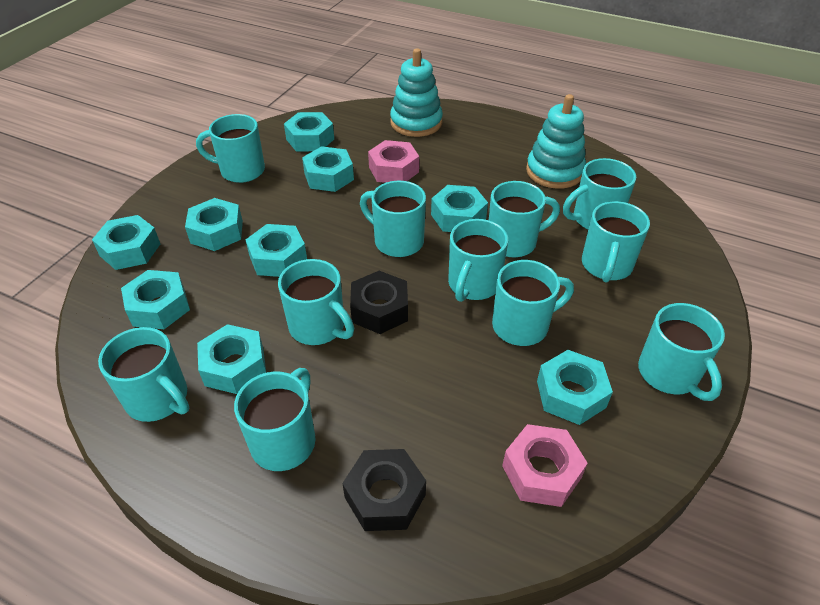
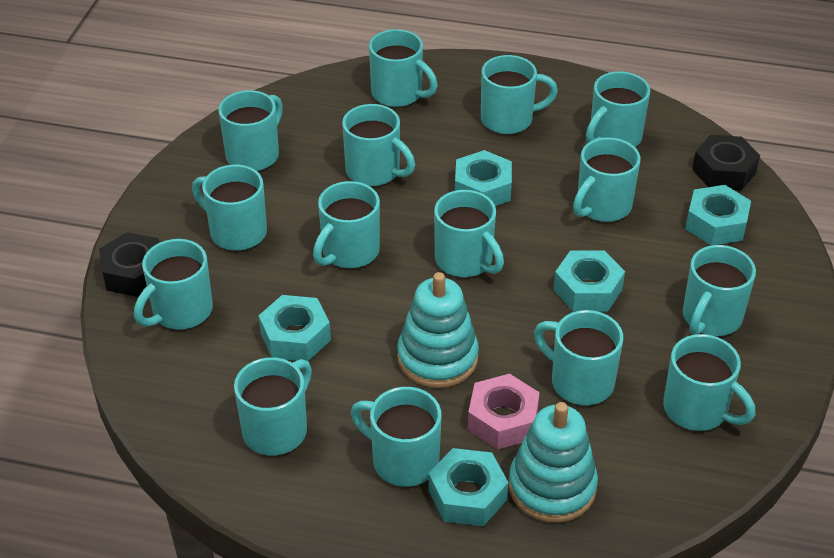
pink nut: 2 -> 1
turquoise mug: 11 -> 15
turquoise nut: 9 -> 5

